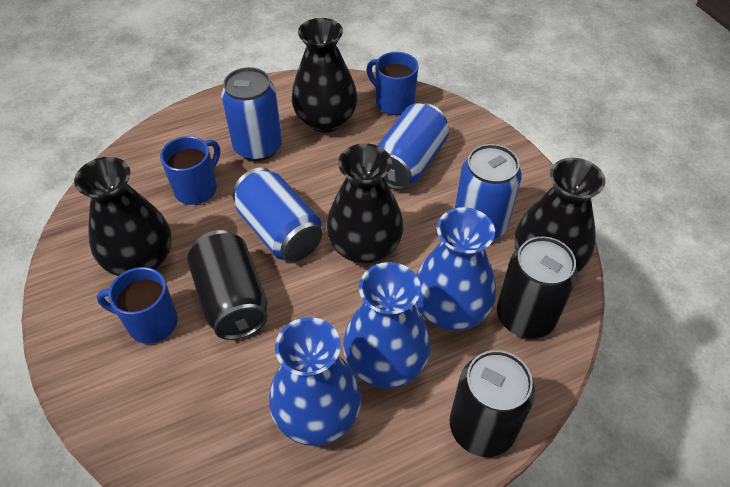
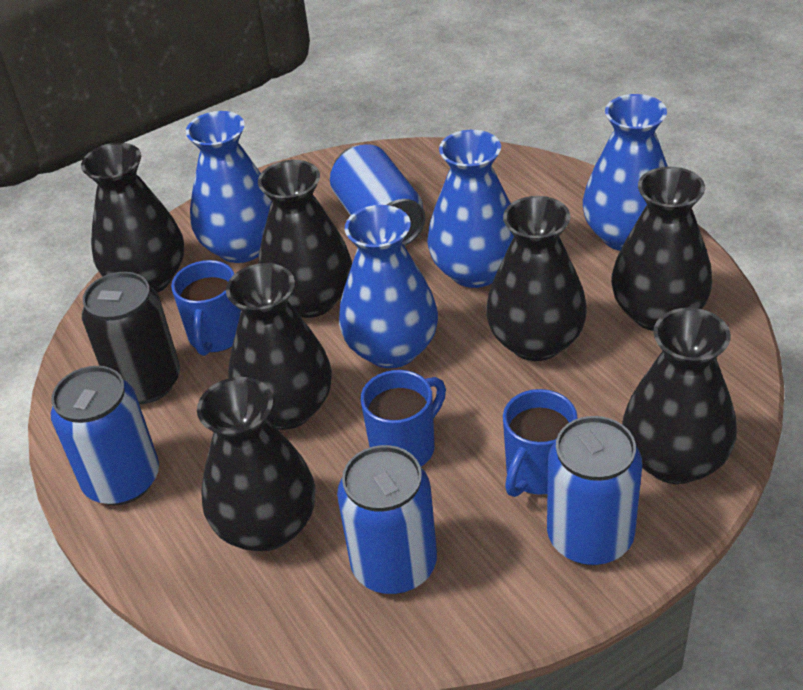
black can: 3 -> 1
black vase: 4 -> 7
blue vase: 3 -> 4

